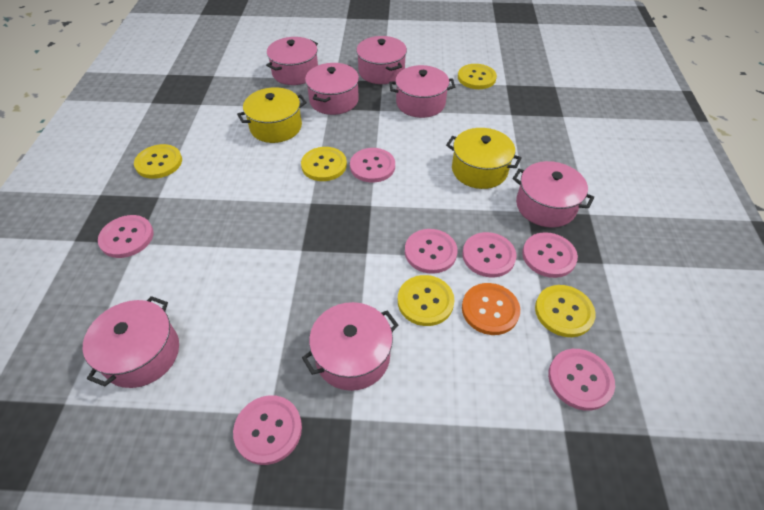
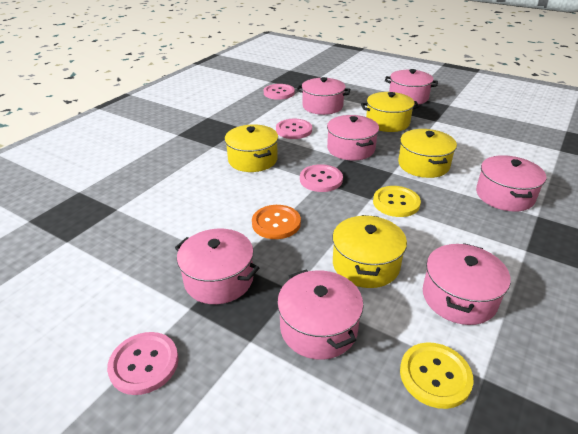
pink button: 7 -> 4
yellow button: 5 -> 2
yellow pot: 2 -> 4

